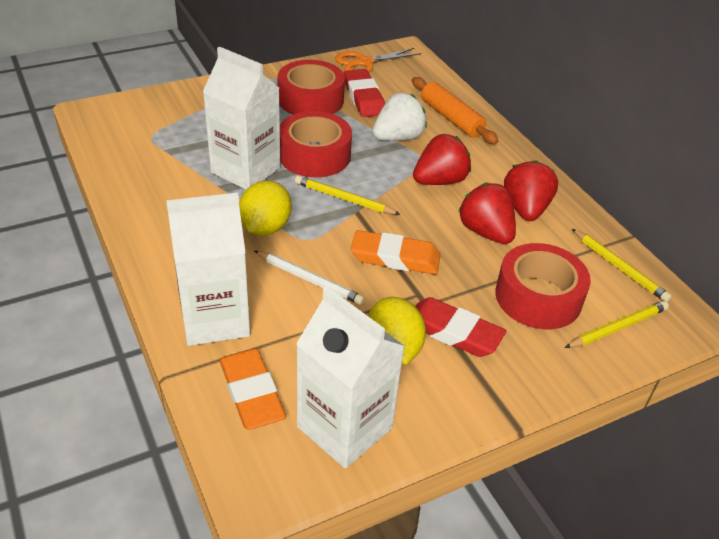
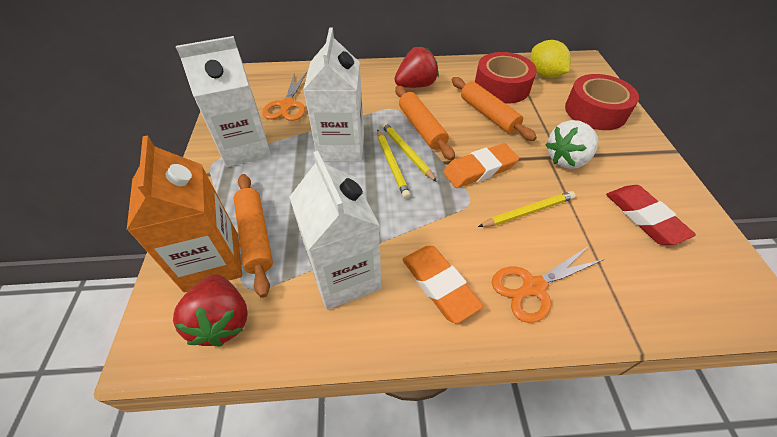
orange carton: 0 -> 1
orange rolling pin: 1 -> 3
orange scissors: 1 -> 2
red eraser: 2 -> 1
red strawberry: 3 -> 2
red tape: 3 -> 2
white pencil: 1 -> 0
yellow lemon: 2 -> 1

